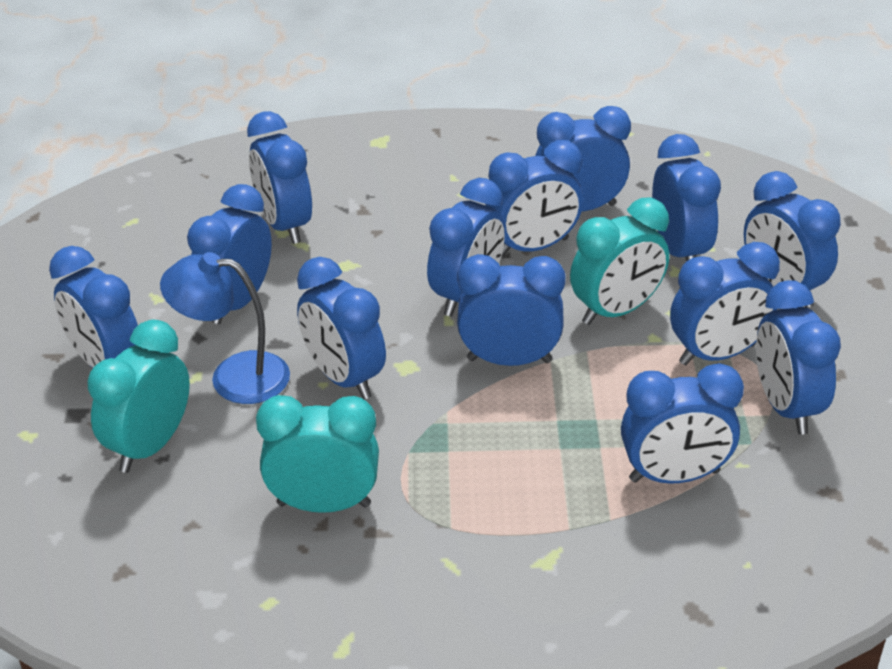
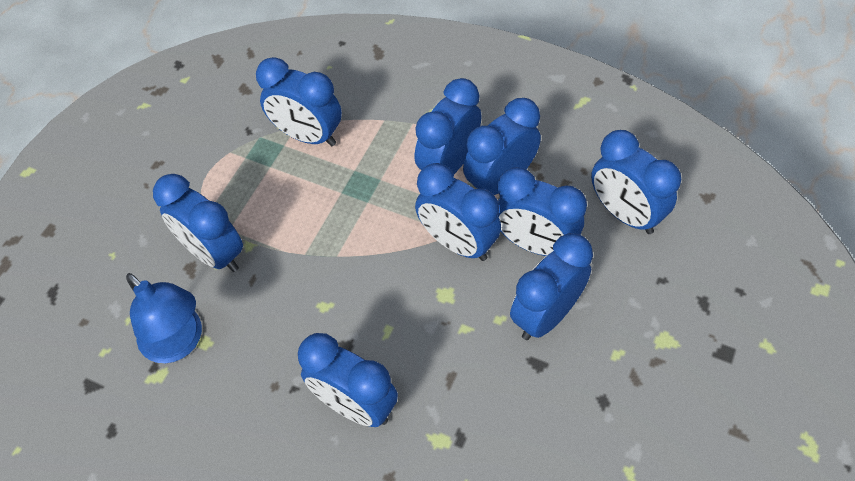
blue clock: 13 -> 9
turquoise clock: 3 -> 0

